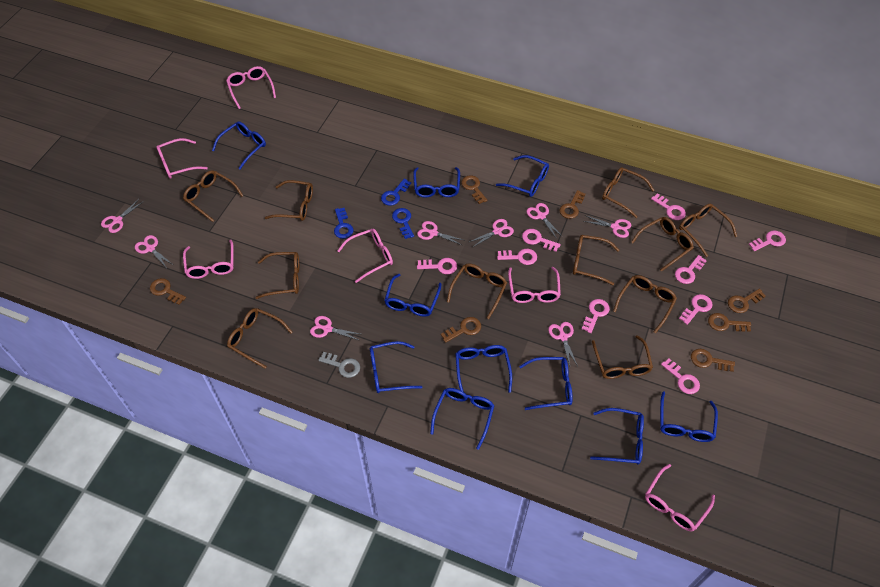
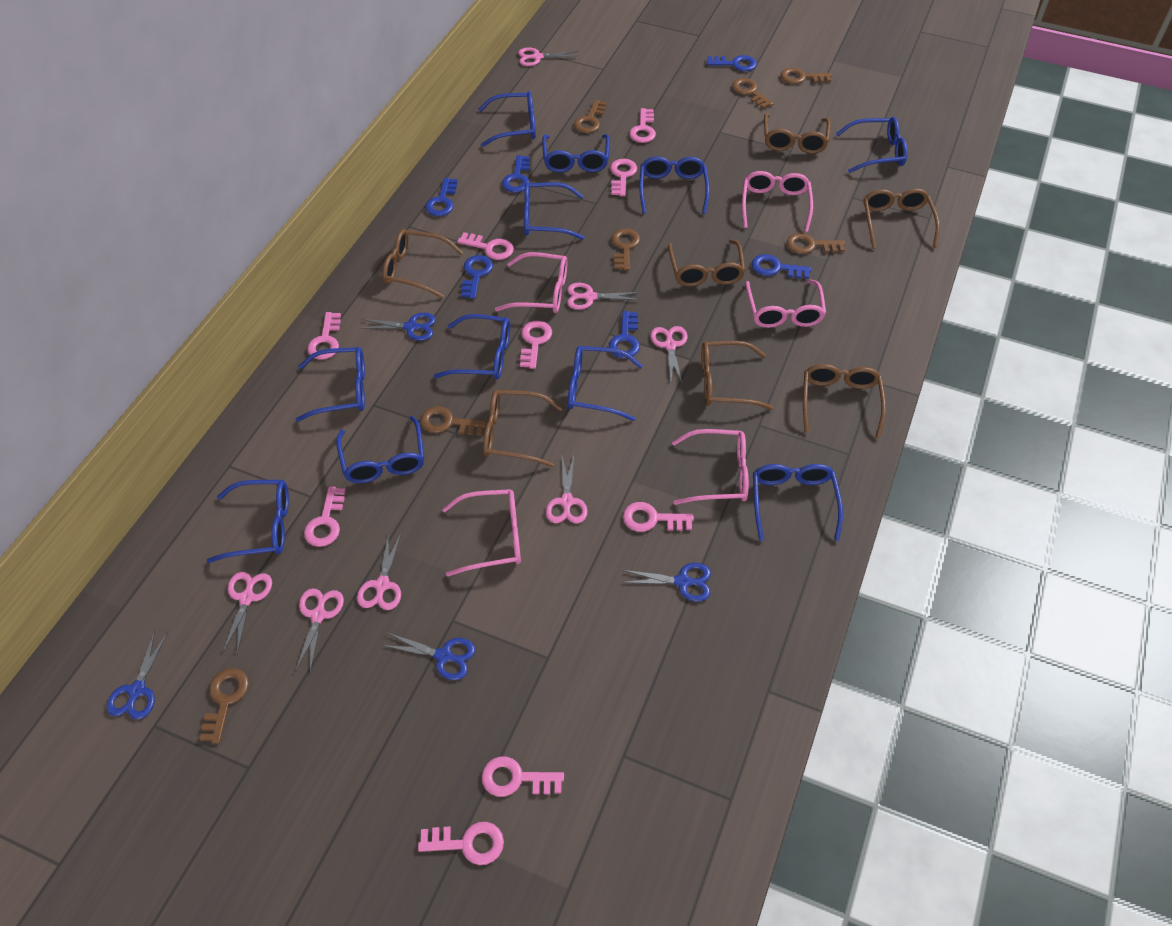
blue glasses: 10 -> 11
blue key: 3 -> 6
blue scissors: 0 -> 4
brown glasses: 11 -> 7
grey key: 1 -> 0
pink glasses: 6 -> 5
pink scissors: 8 -> 7

